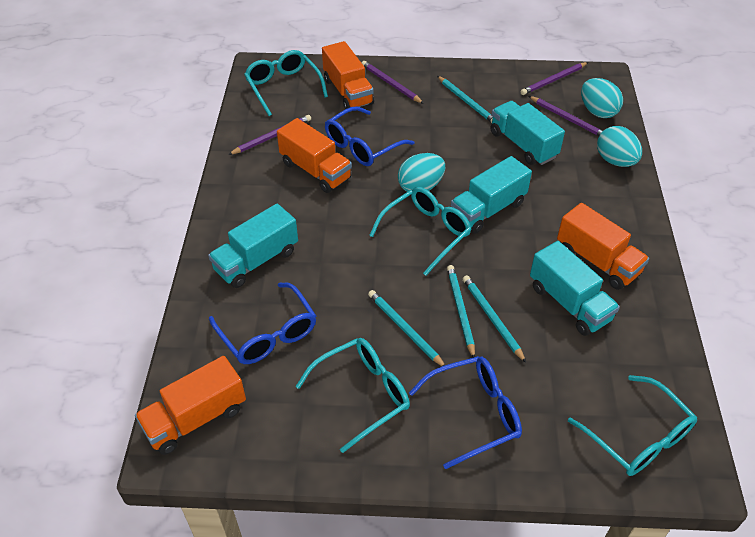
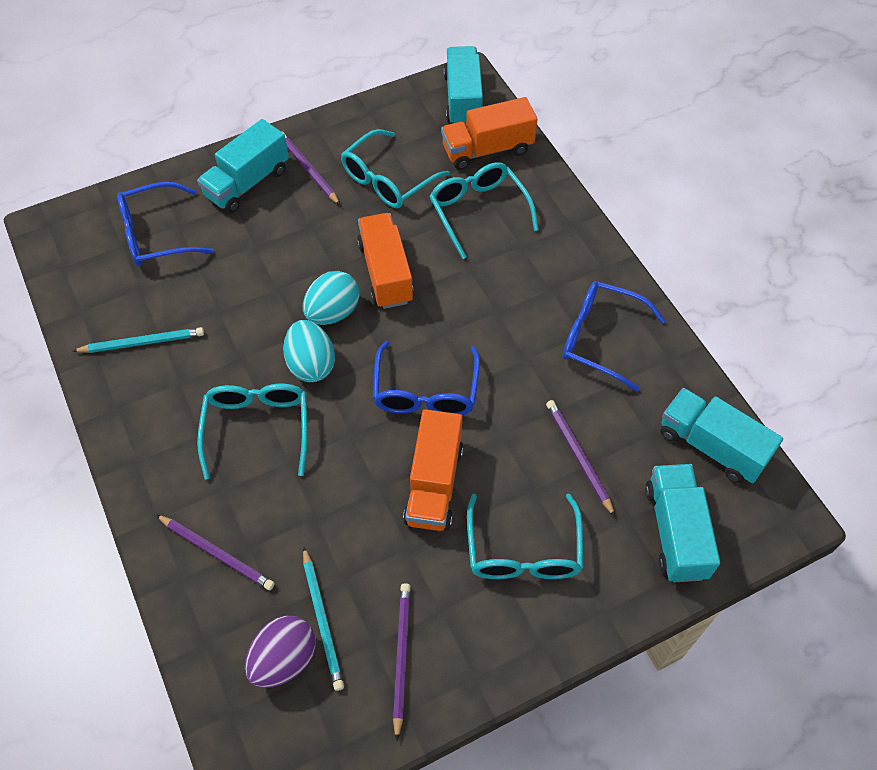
orange truck: 4 -> 3
purple egg: 0 -> 1
turquoise egg: 3 -> 2
turquoise pencil: 4 -> 2

